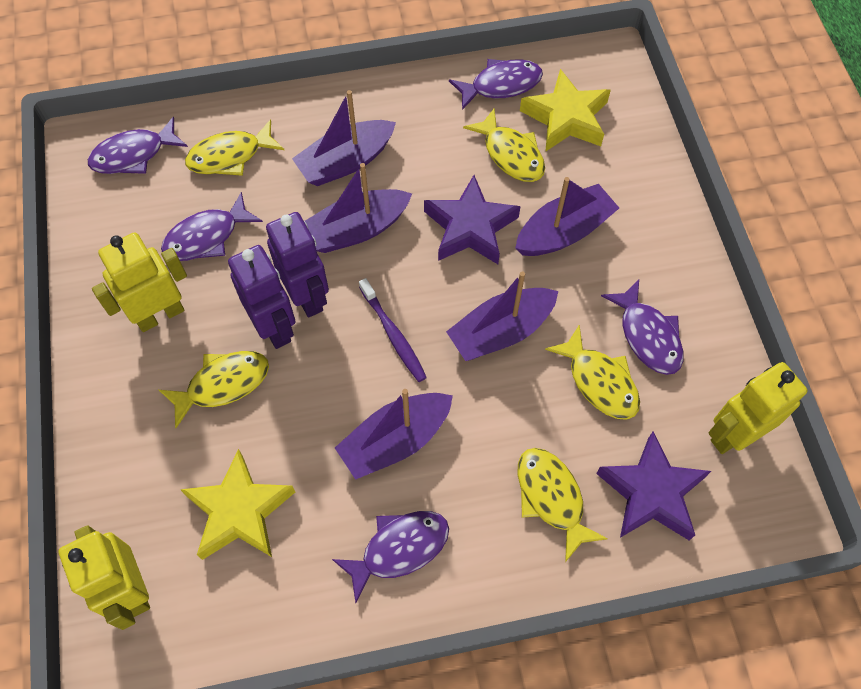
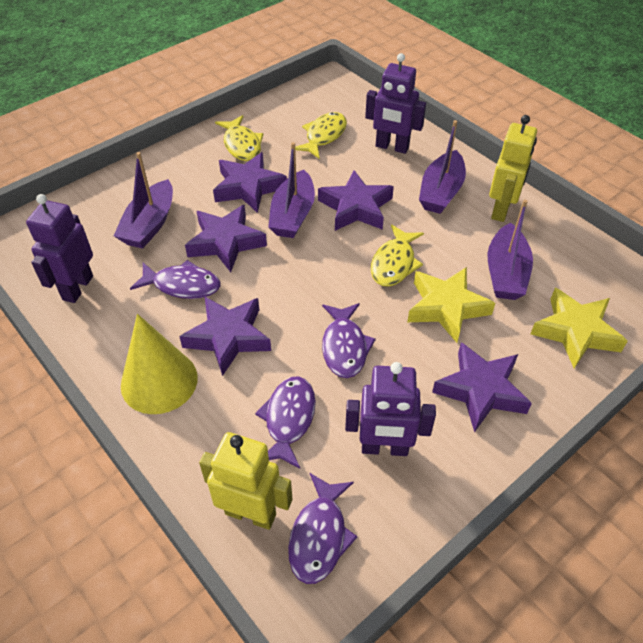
purple boat: 5 -> 4
purple fish: 5 -> 4
purple robot: 2 -> 3
purple star: 2 -> 5
purple toothbrush: 1 -> 0
yellow cone: 0 -> 1
yellow fish: 5 -> 3
yellow robot: 3 -> 2

